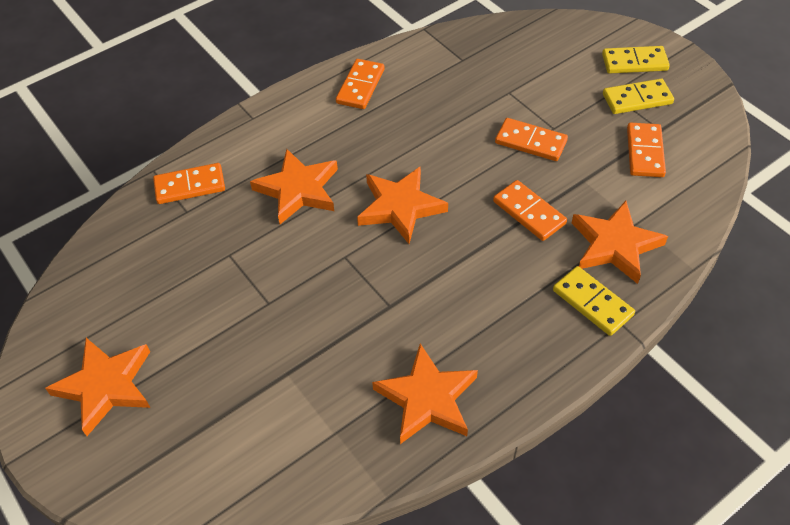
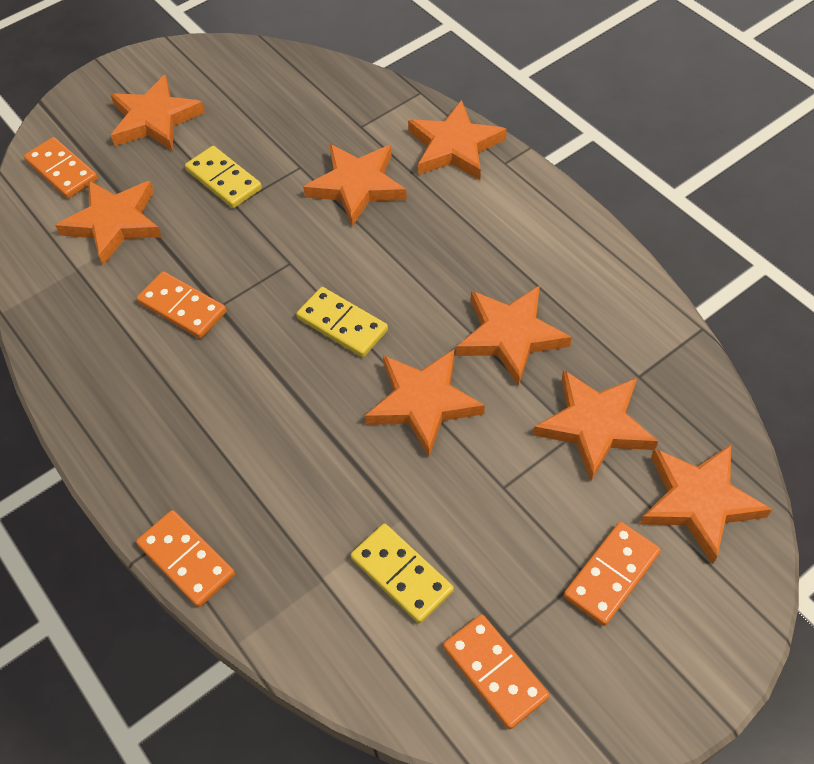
orange star: 5 -> 8

